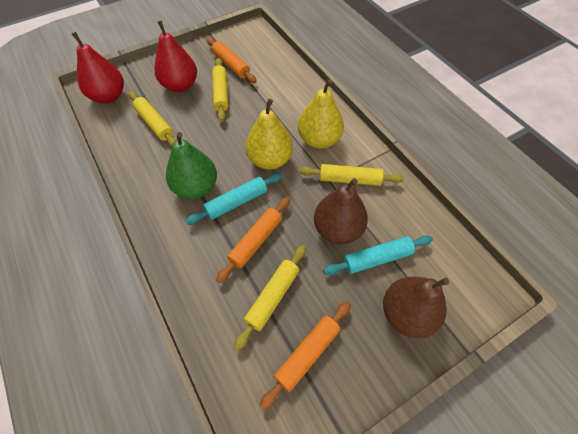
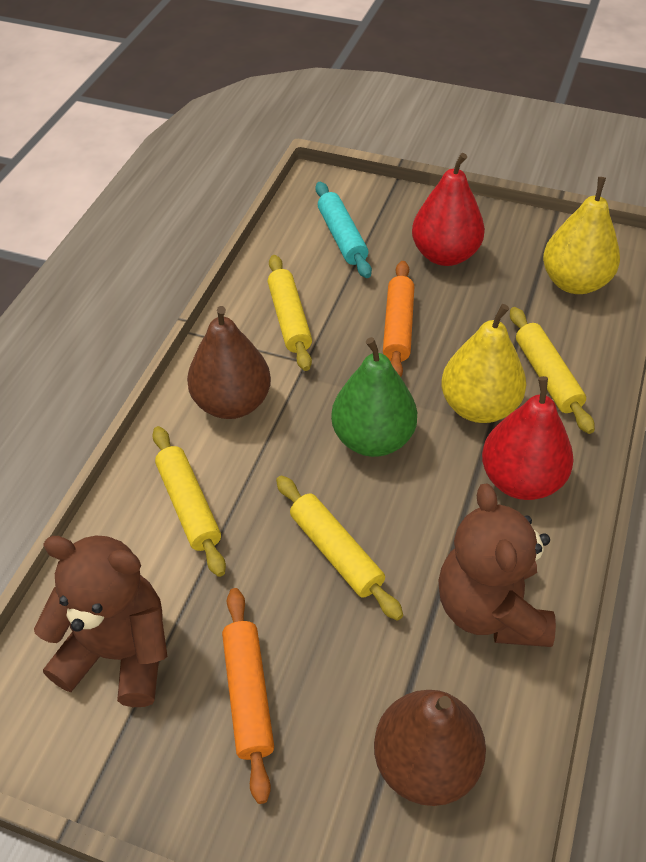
brown teddy bear: 0 -> 2
orange rolling pin: 3 -> 2
turquoise rolling pin: 2 -> 1

